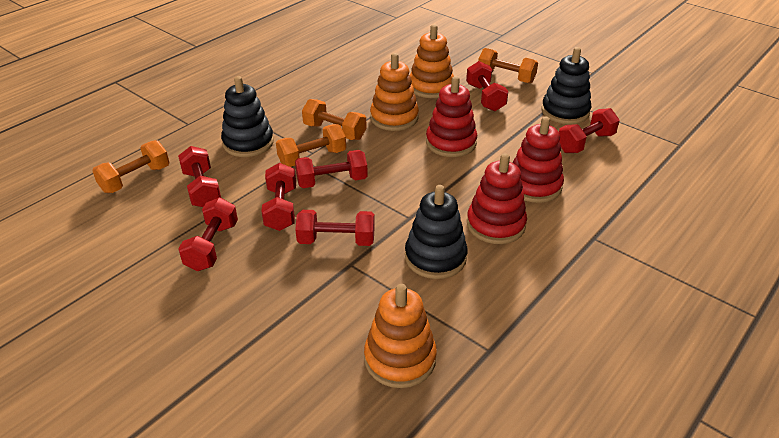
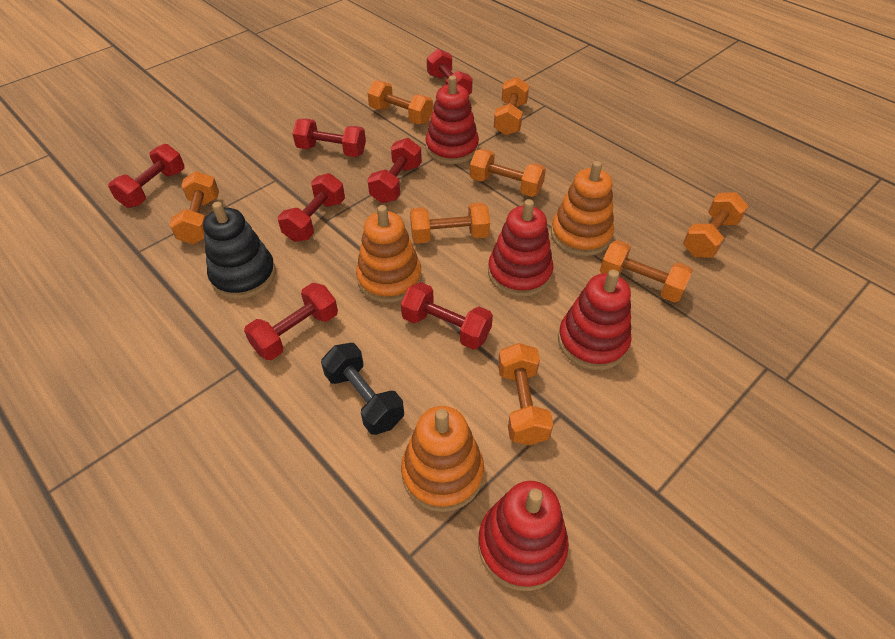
black dumbbell: 0 -> 1
black stacking toy: 3 -> 1
orange dumbbell: 4 -> 8
red stacking toy: 3 -> 4

